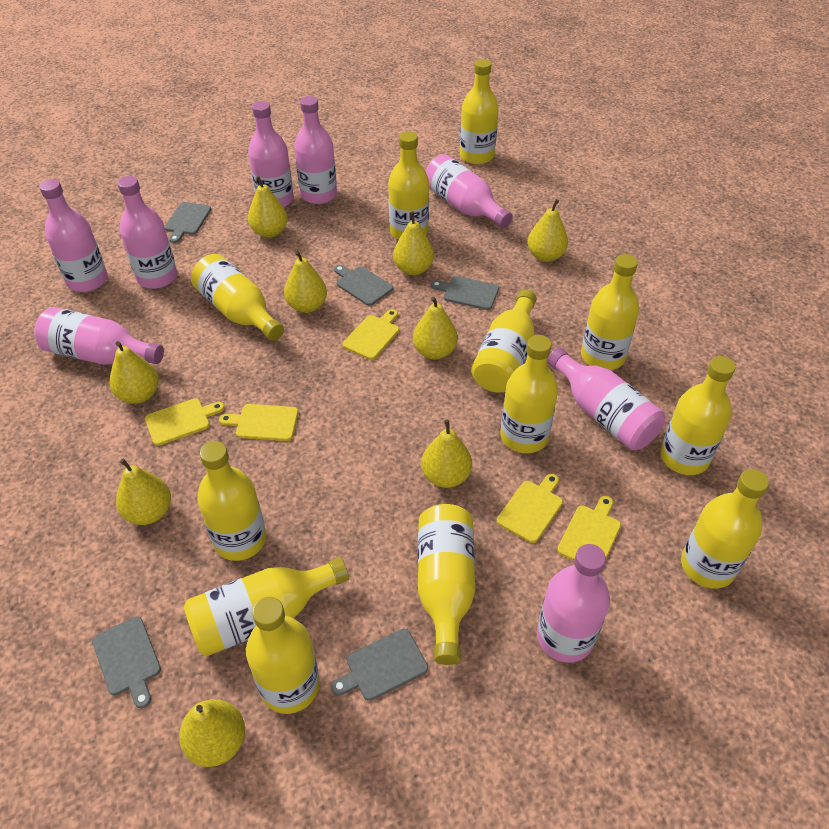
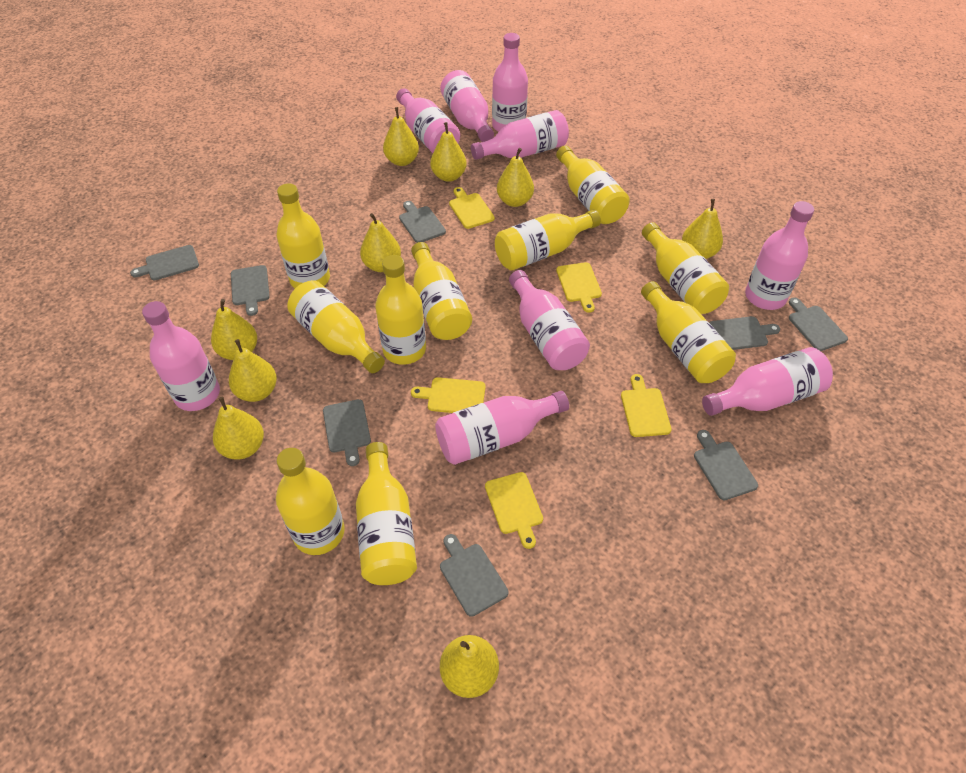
grey cutting board: 5 -> 8
pink bottle: 8 -> 9
yellow bottle: 12 -> 10

